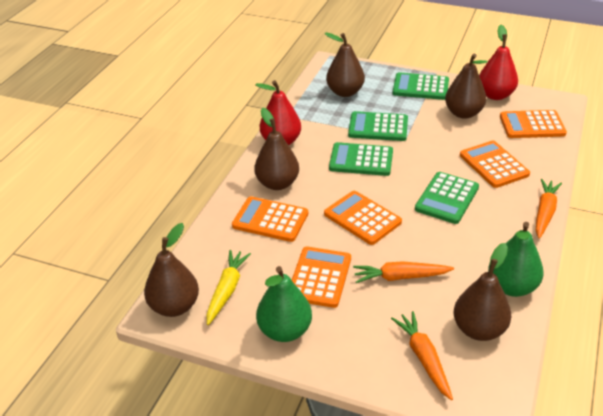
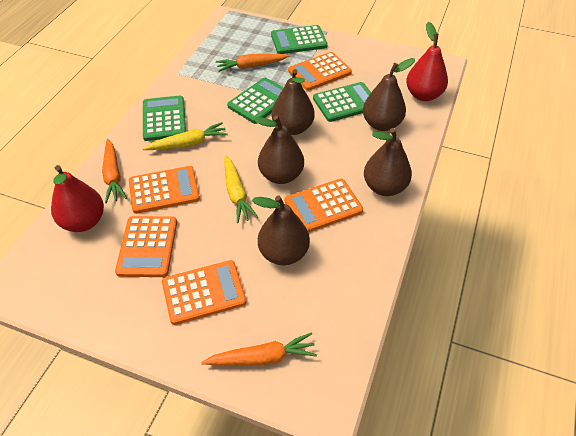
green pear: 2 -> 0
yellow carrot: 1 -> 2

